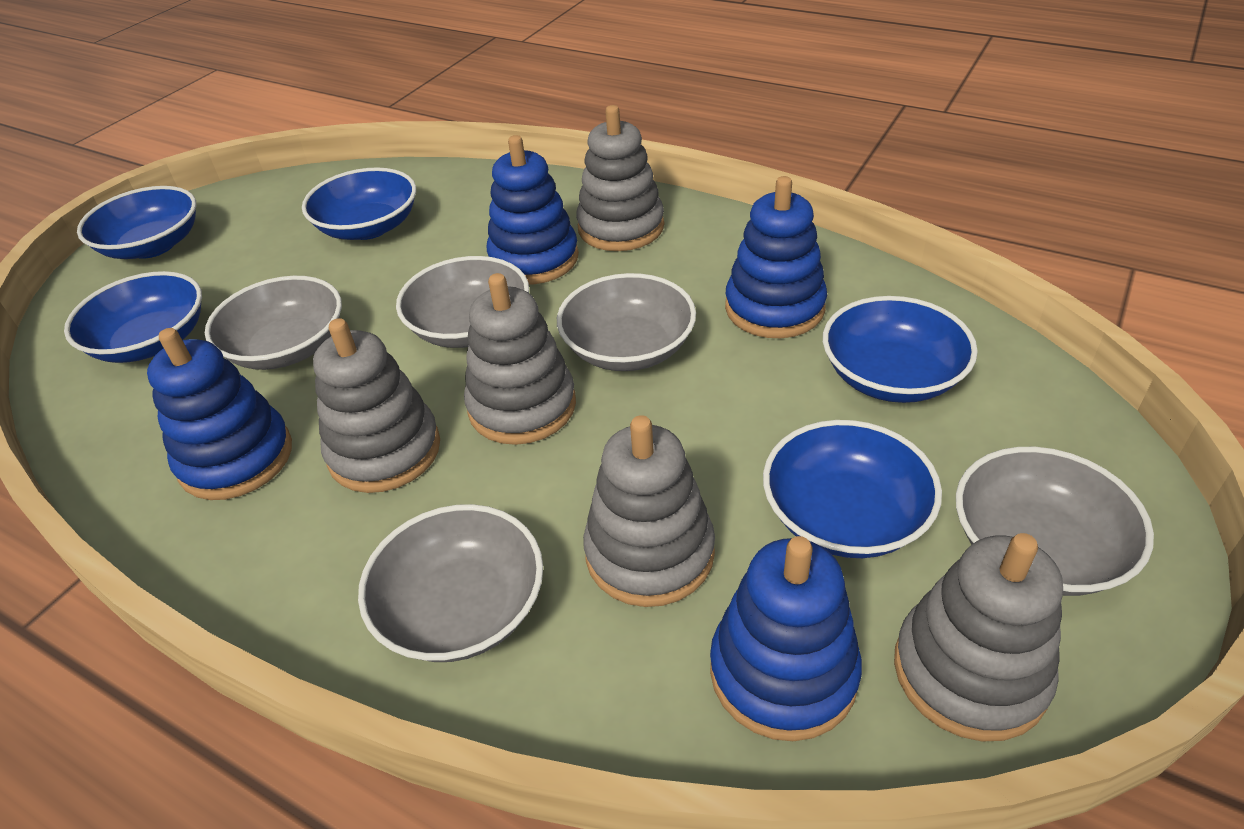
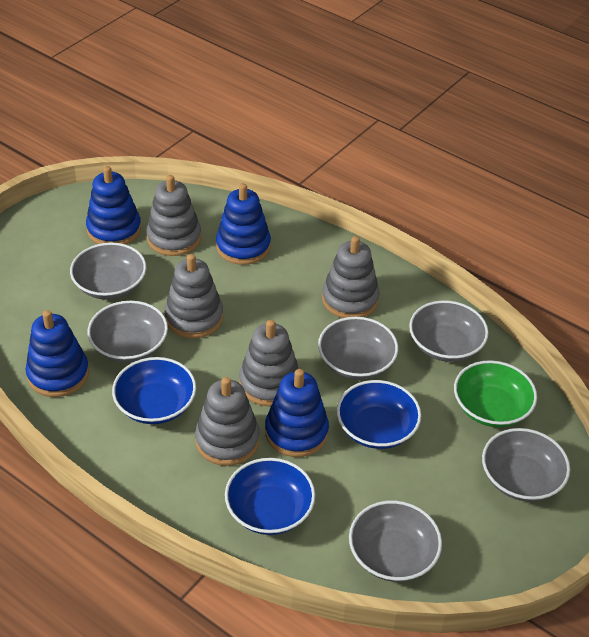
blue bowl: 5 -> 3
green bowl: 0 -> 1
grey bowl: 5 -> 6

